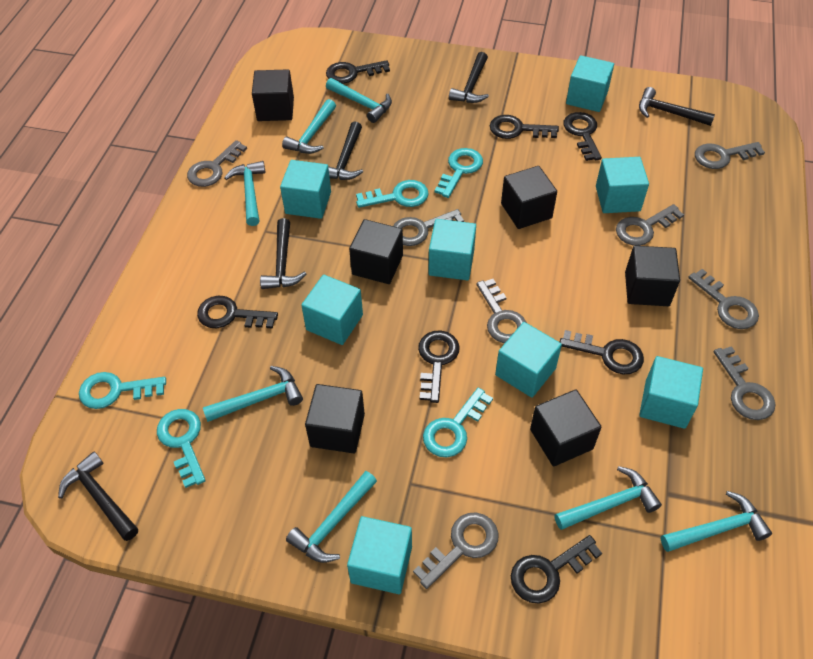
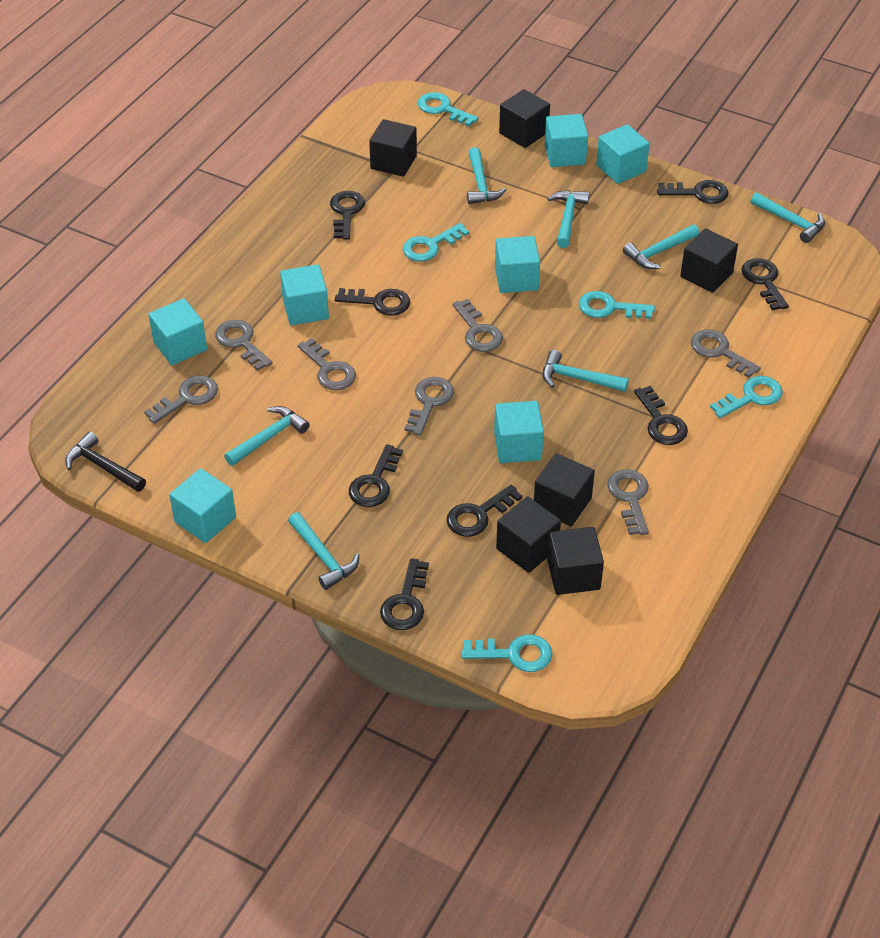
black hammer: 5 -> 1
black key: 7 -> 8
grey key: 8 -> 7
turquoise cube: 8 -> 7

